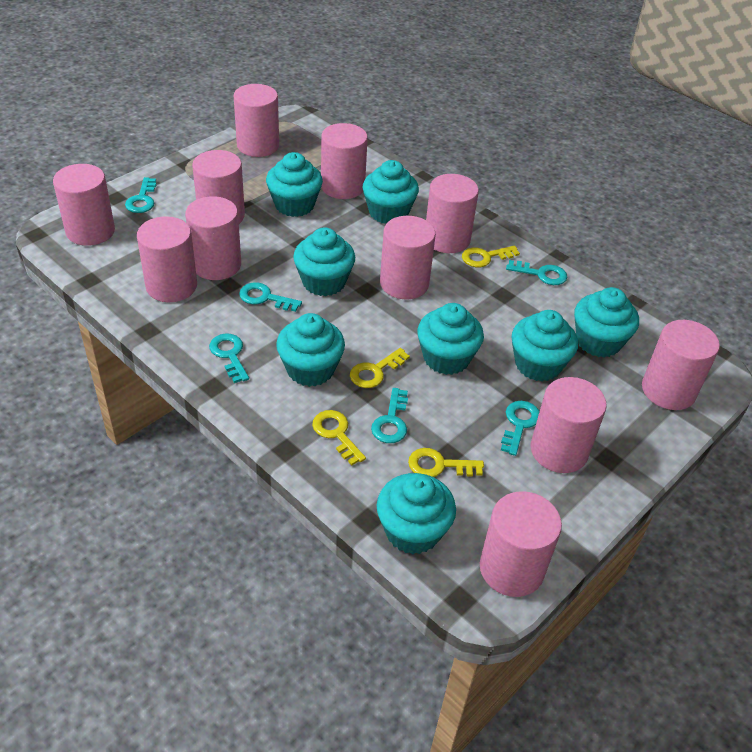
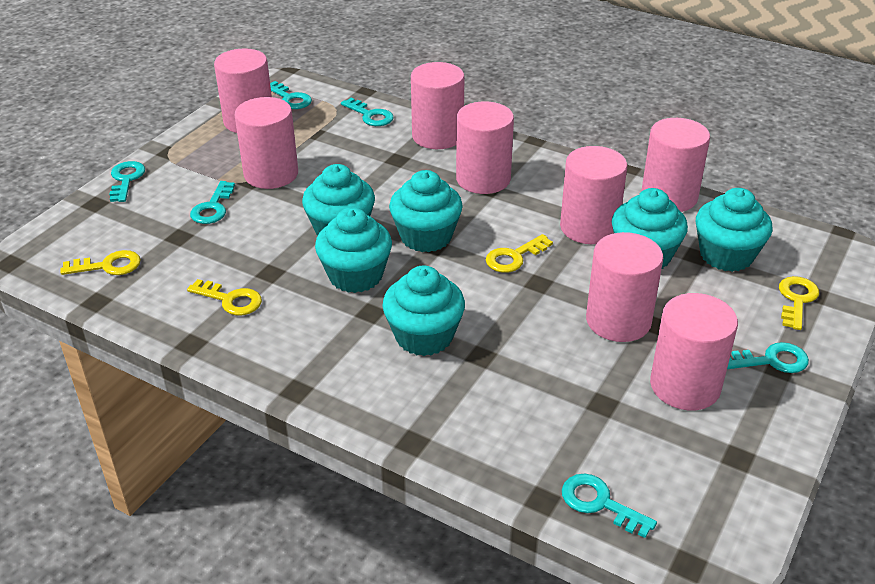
pink cylinder: 11 -> 8
turquoise cupcake: 8 -> 6

